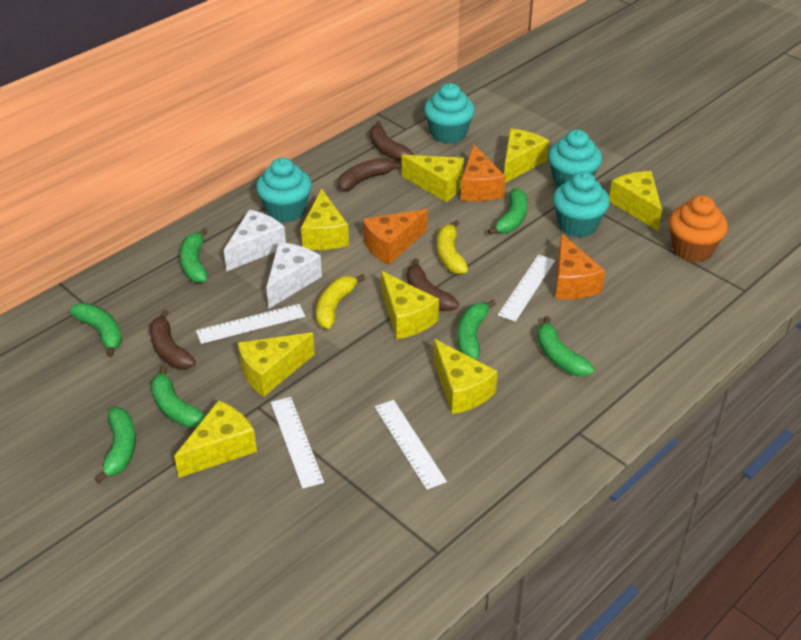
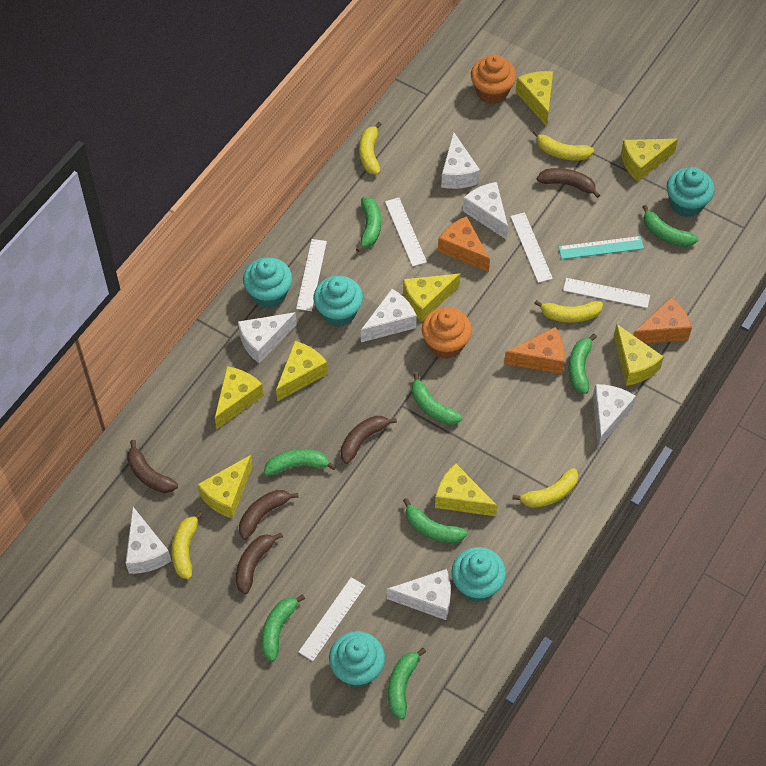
brown banana: 4 -> 5
green banana: 7 -> 8
orange cupcake: 1 -> 2
turquoise cupcake: 4 -> 5
turquoise ruler: 0 -> 1
white cheese: 2 -> 7
white ruler: 4 -> 5
yellow banana: 2 -> 5

